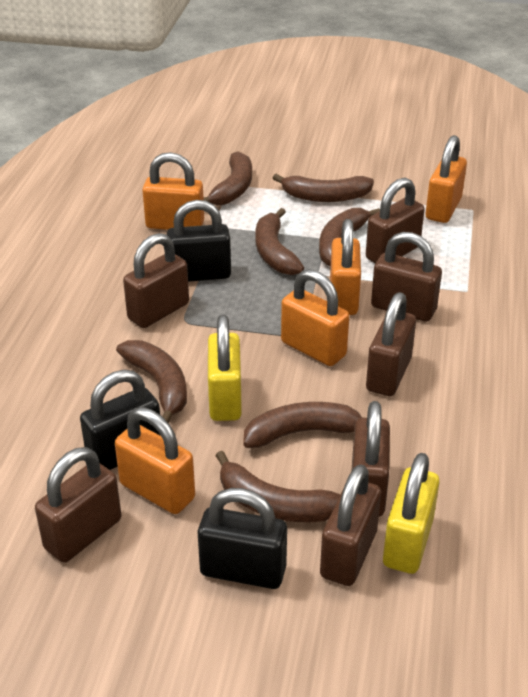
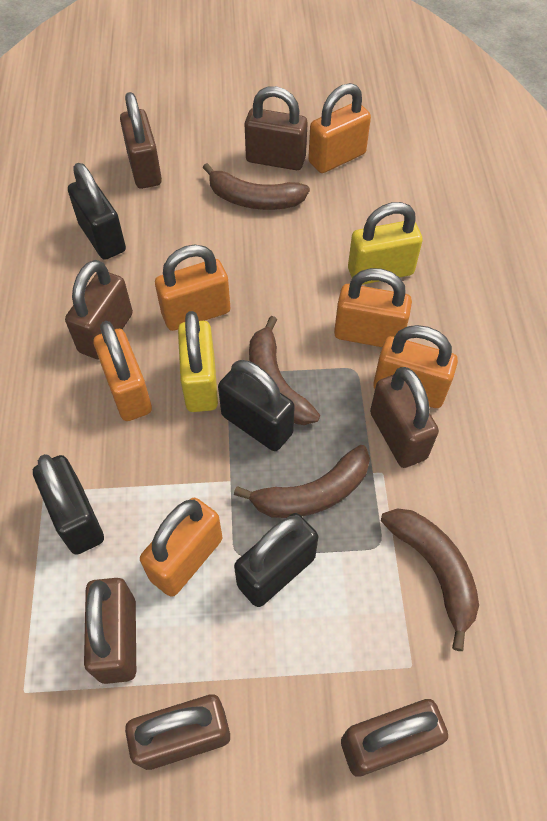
black padlock: 3 -> 4
brown banana: 7 -> 4
orange padlock: 5 -> 6

